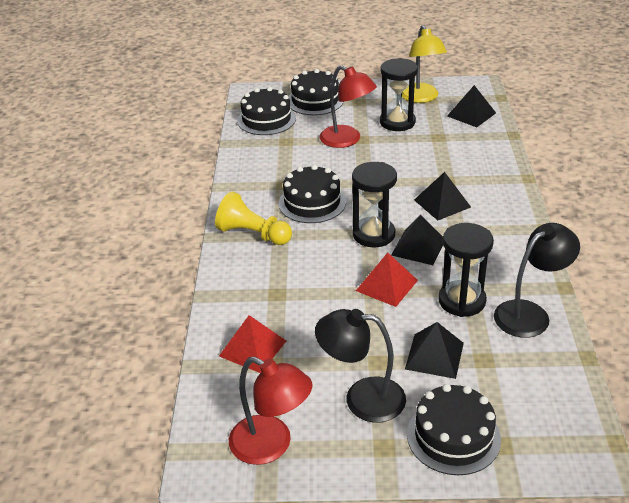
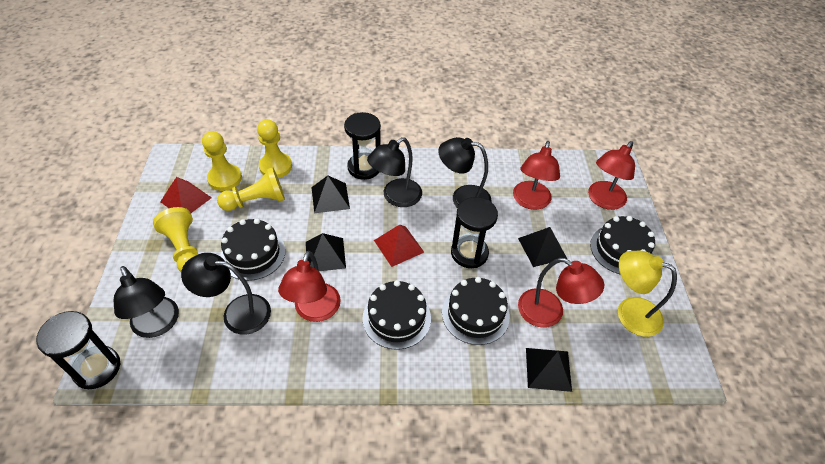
black lamp: 2 -> 4
red lamp: 2 -> 4
yellow pawn: 1 -> 4

